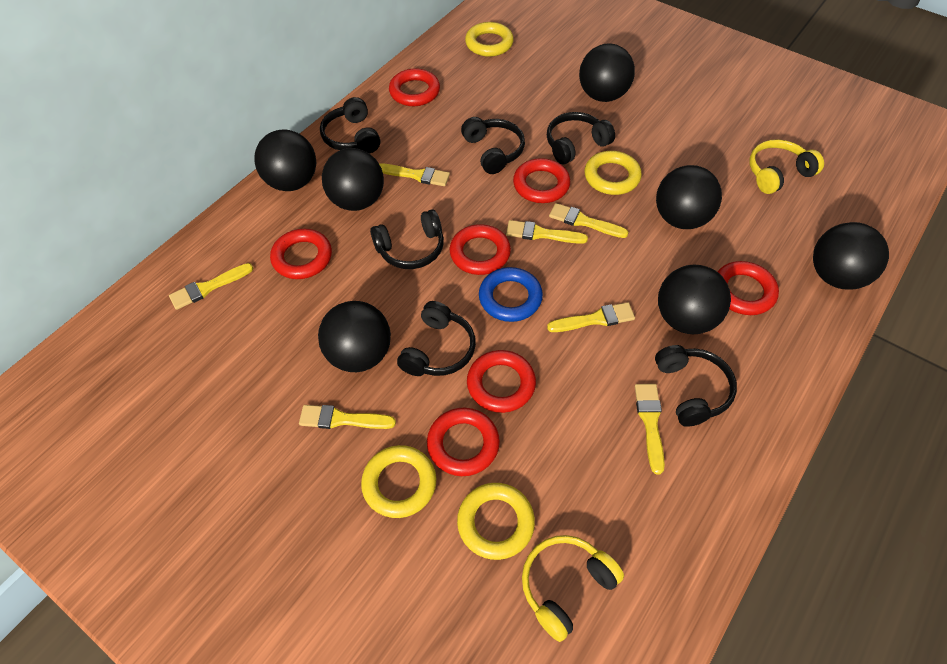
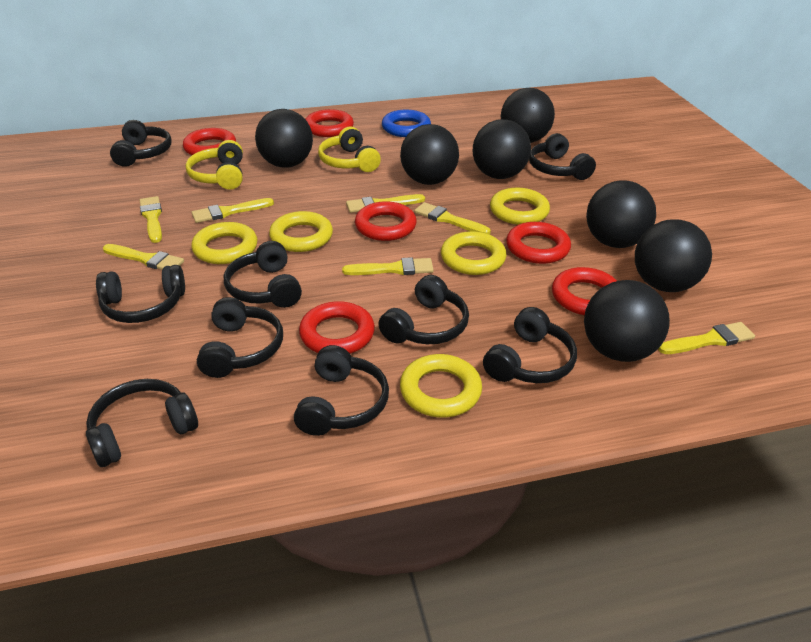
black headphones: 6 -> 9
red ring: 7 -> 6
yellow ring: 4 -> 5

